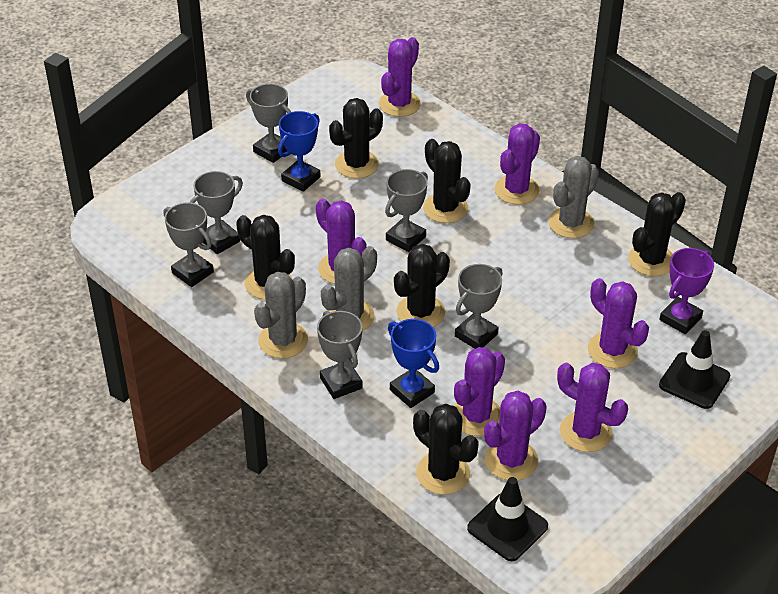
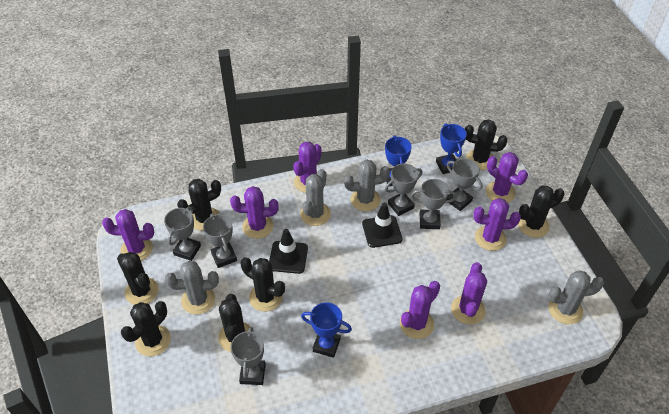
black cactus: 6 -> 7
blue trophy: 2 -> 3
grey cactus: 3 -> 4
purple trophy: 1 -> 0

